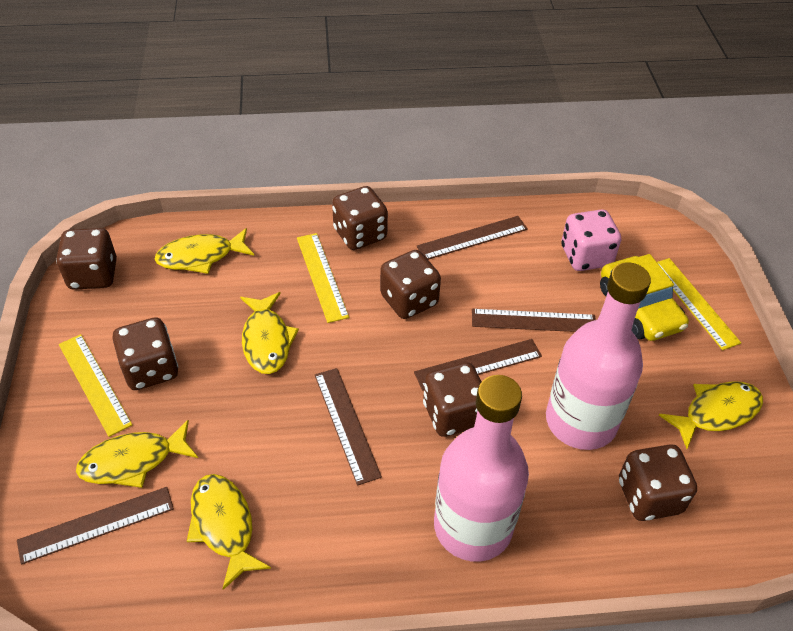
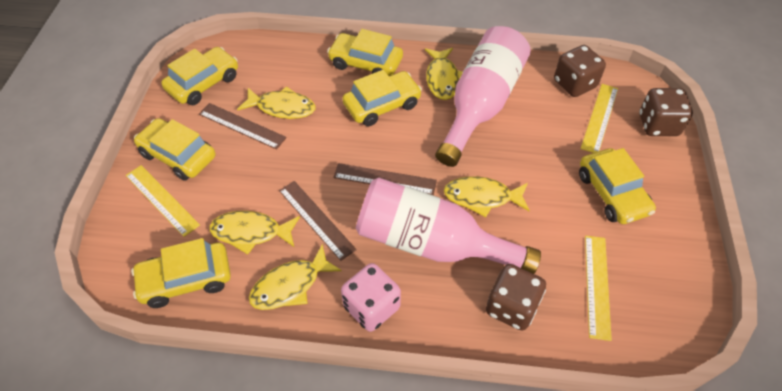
brown dice: 6 -> 3
brown ruler: 5 -> 3
yellow car: 1 -> 6

